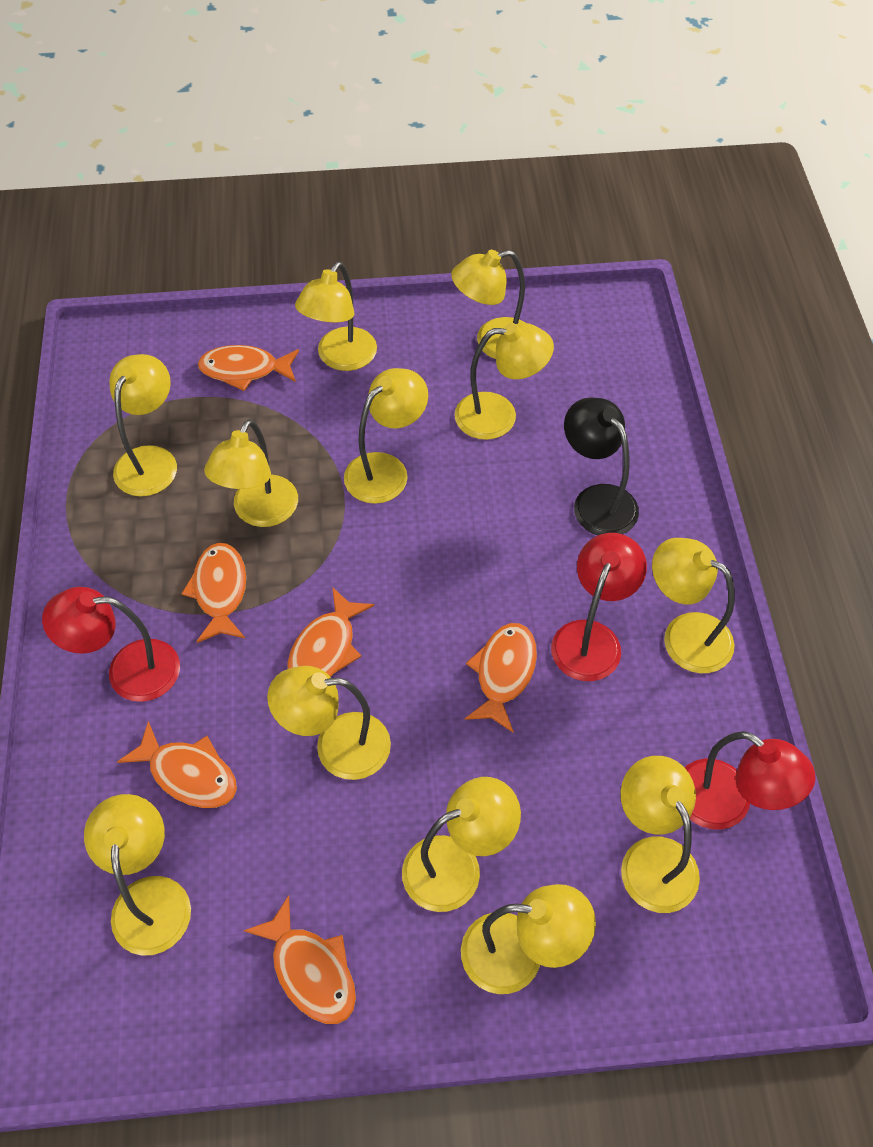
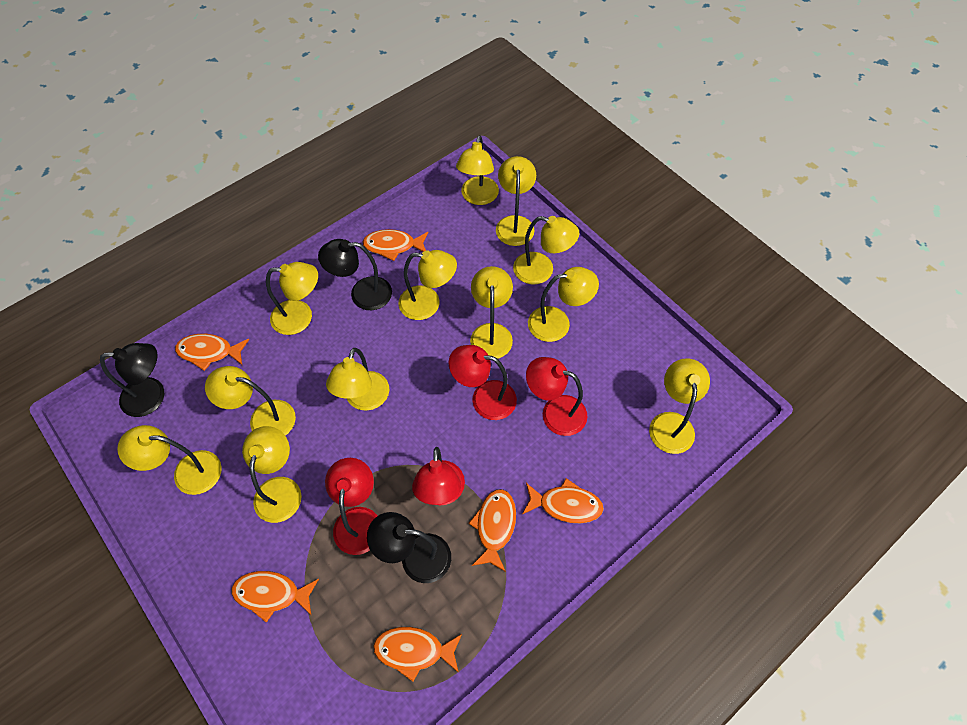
black lamp: 1 -> 3
red lamp: 3 -> 4

